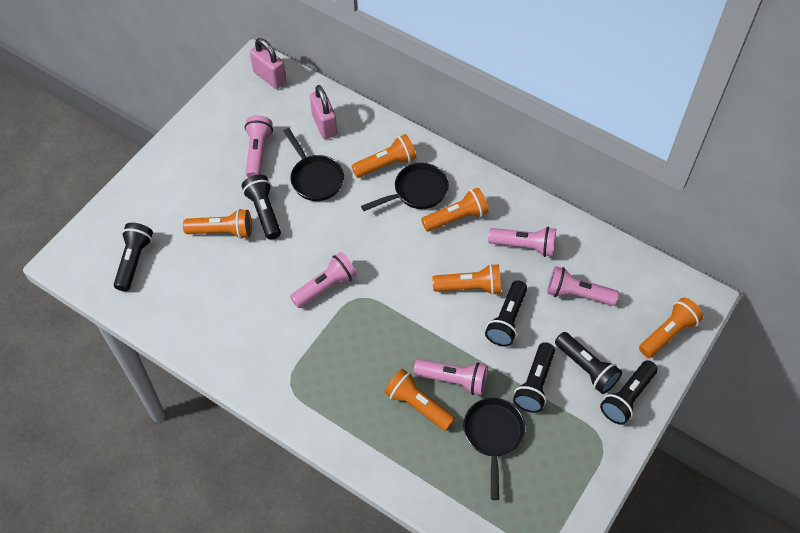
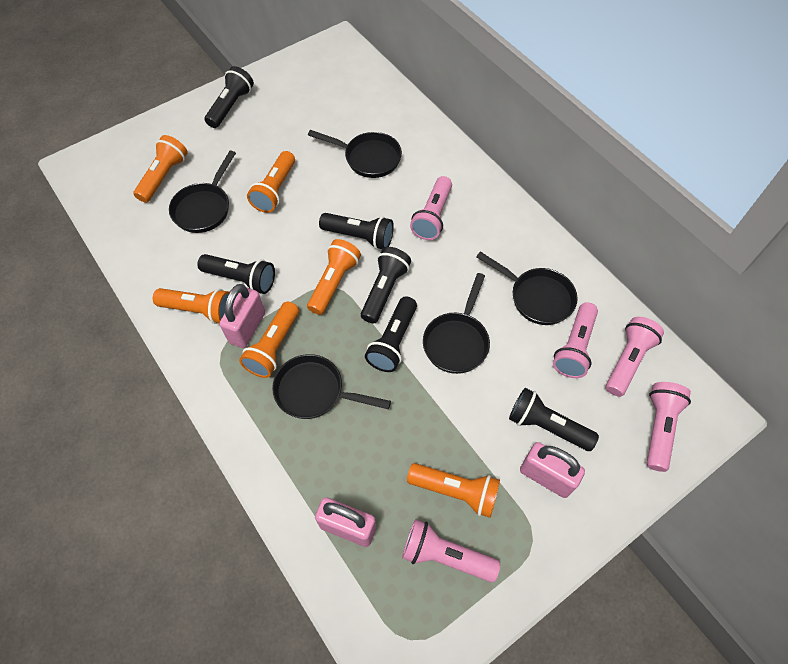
black pan: 3 -> 5
pink padlock: 2 -> 3

